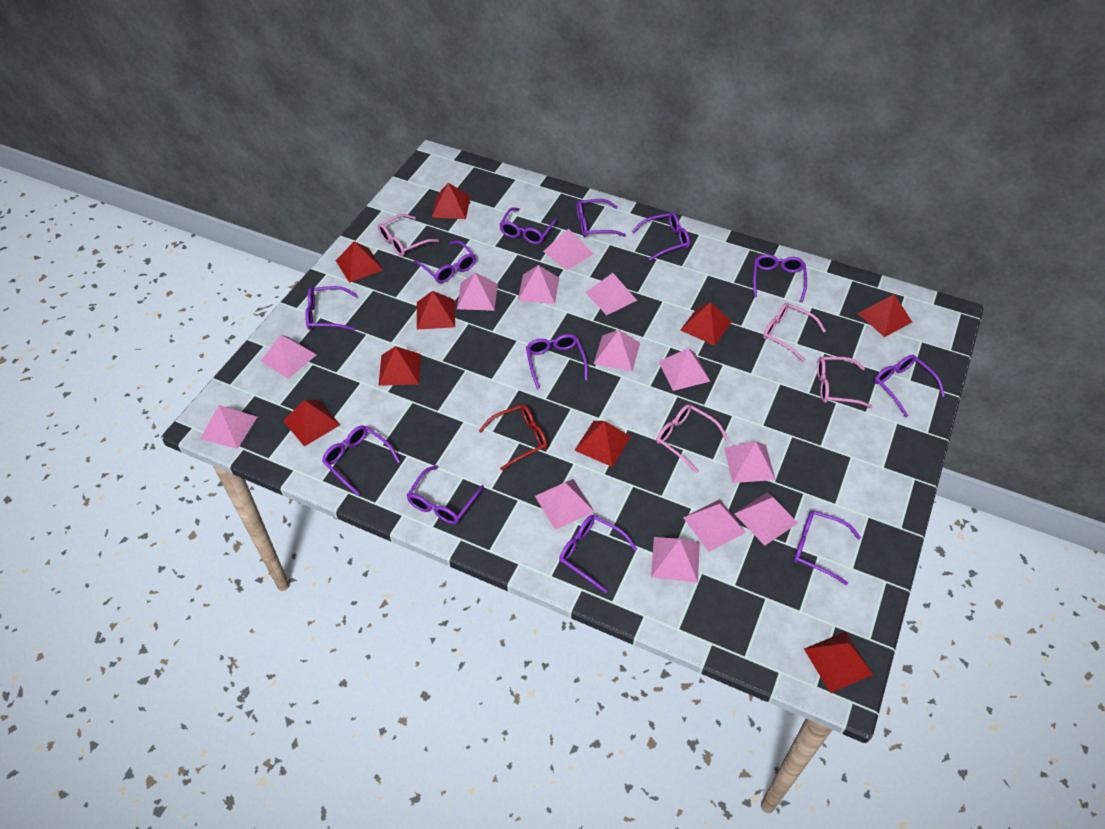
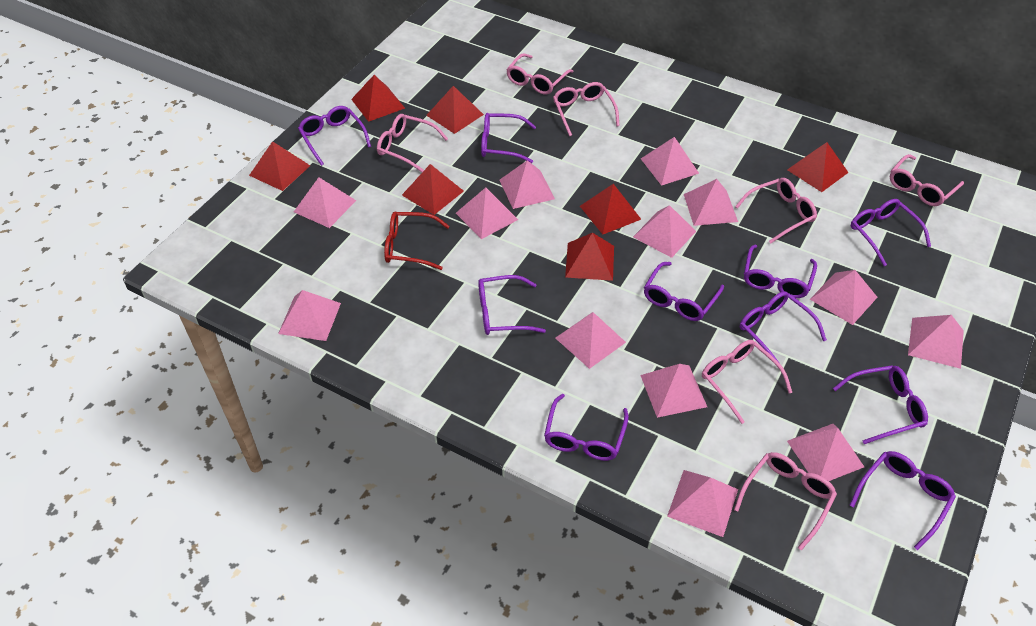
pink glasses: 4 -> 7
purple glasses: 12 -> 10
red pyramid: 9 -> 7

